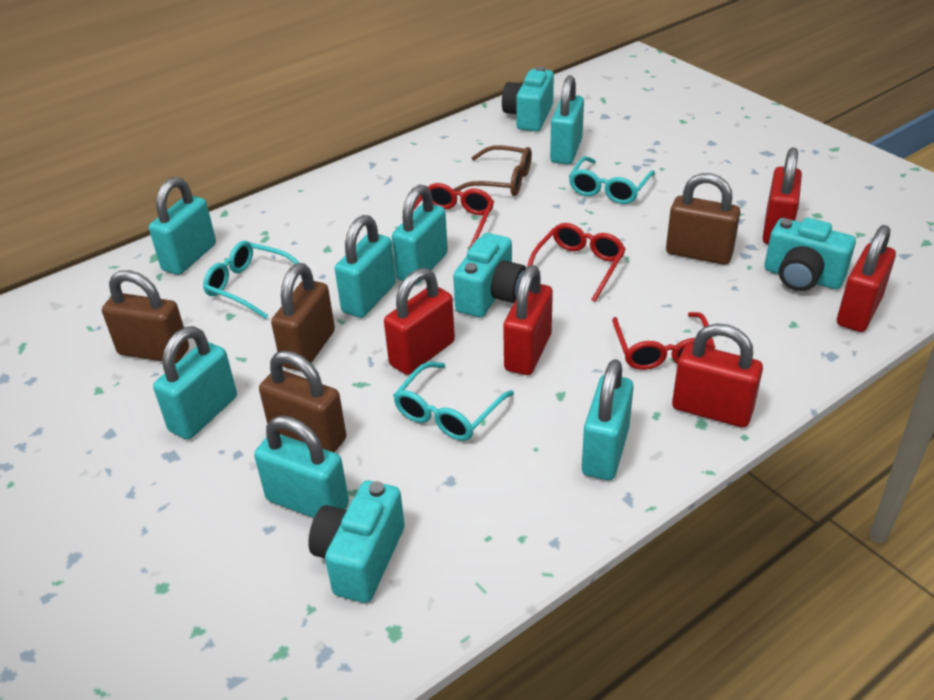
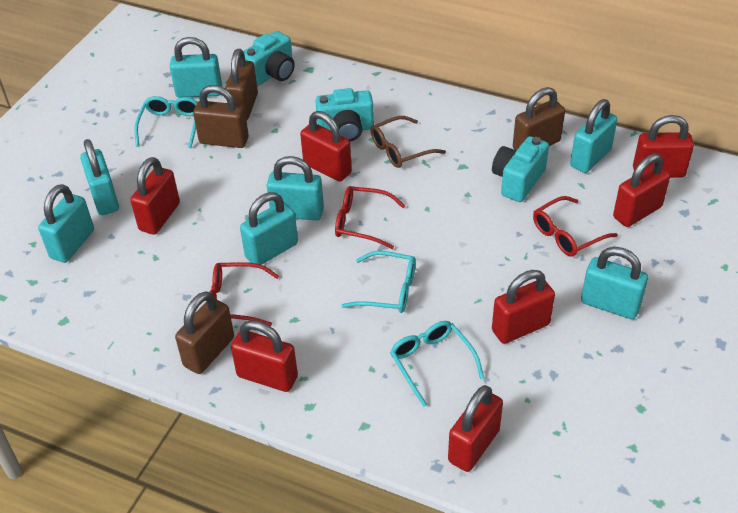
red padlock: 5 -> 7
turquoise camera: 4 -> 3

